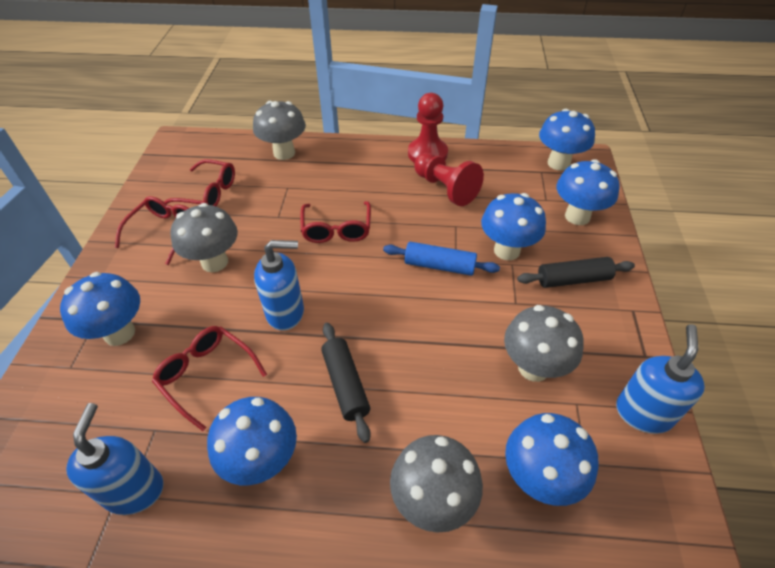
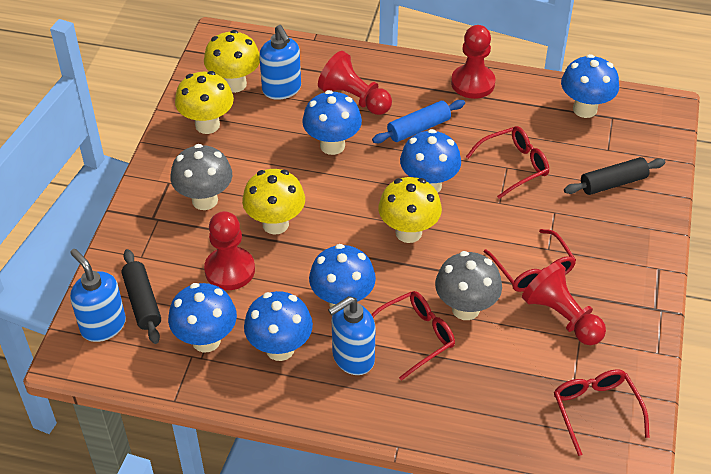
grey mushroom: 4 -> 2
red pawn: 2 -> 4
yellow mushroom: 0 -> 4

